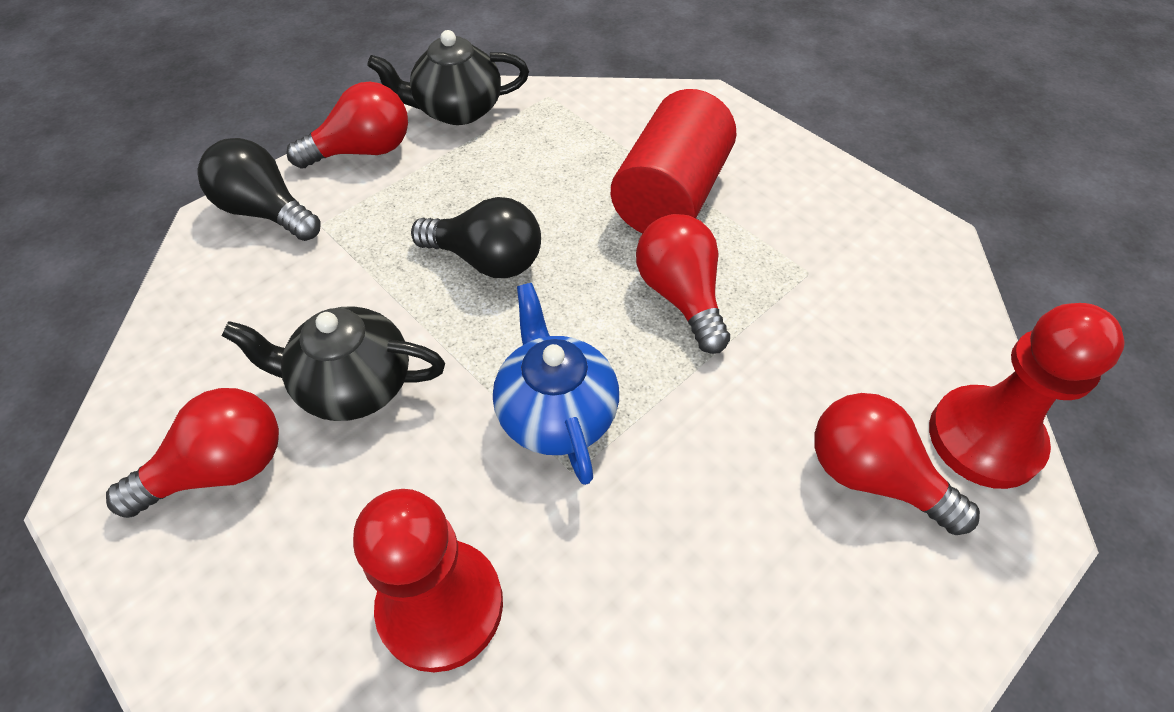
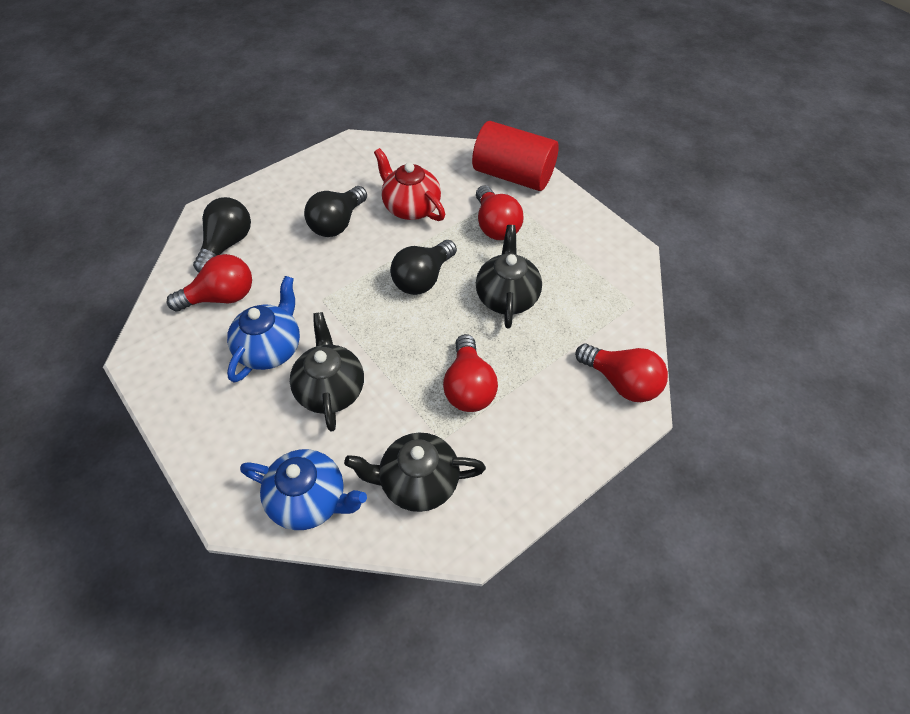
black light bulb: 2 -> 3
black teapot: 2 -> 3
blue teapot: 1 -> 2
red pawn: 2 -> 0
red teapot: 0 -> 1

